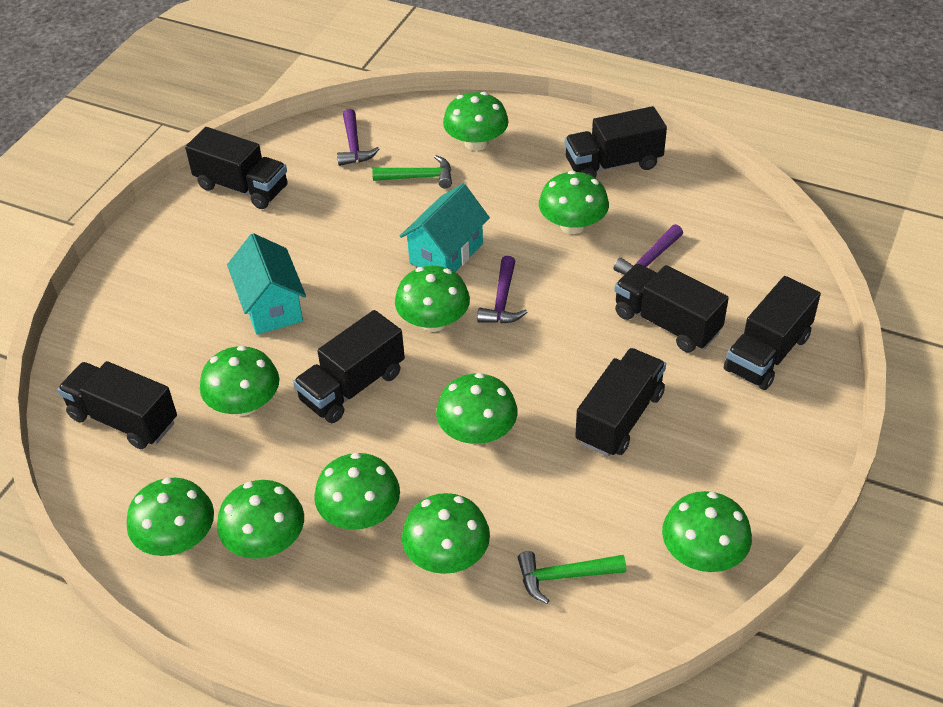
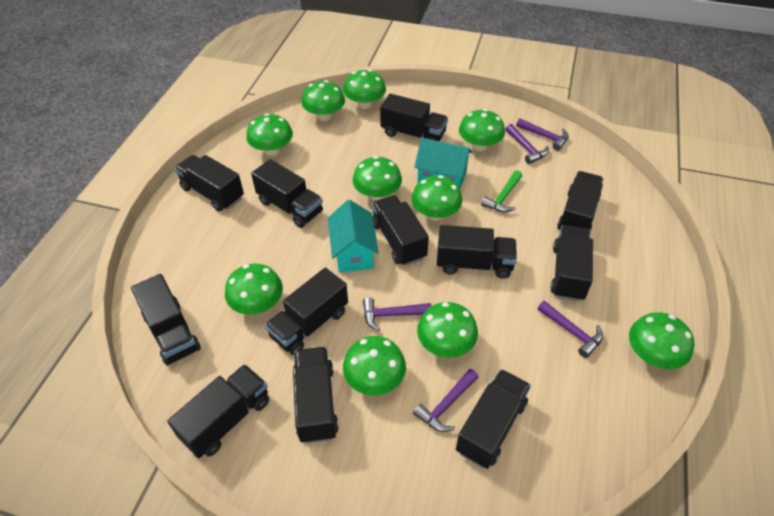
black truck: 7 -> 12
green hammer: 2 -> 1
purple hammer: 3 -> 5

